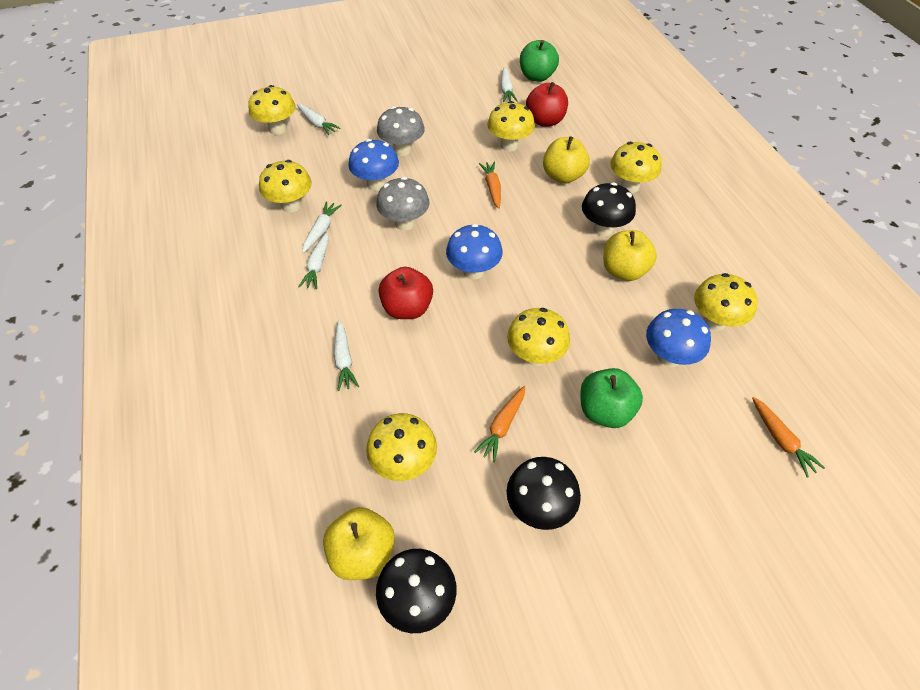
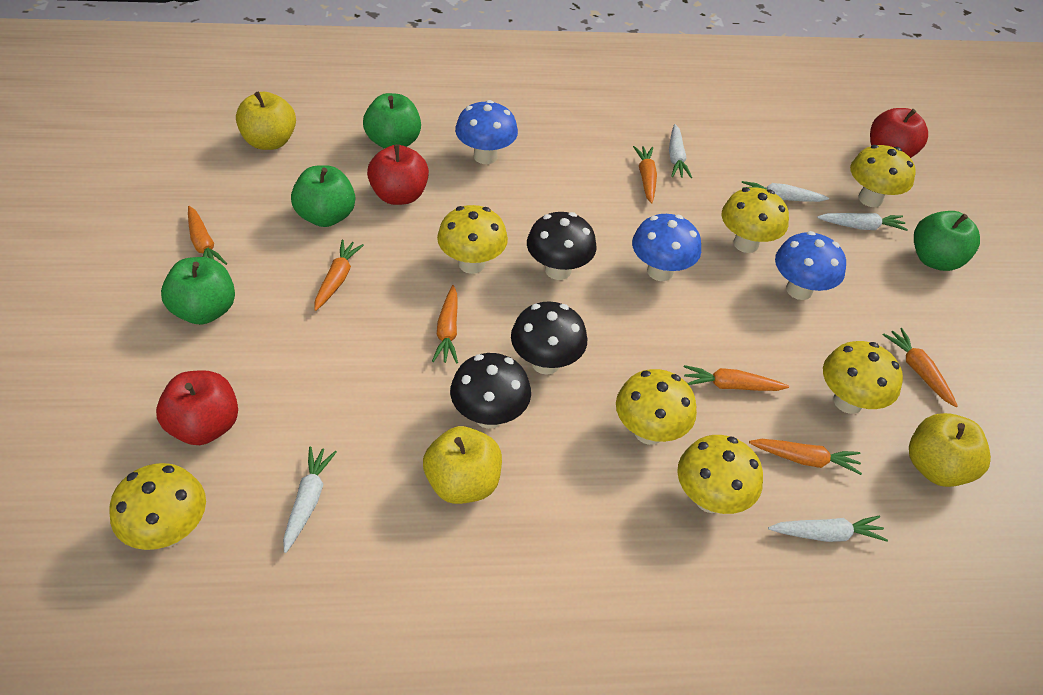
green apple: 2 -> 4
grey mushroom: 2 -> 0
orange carrot: 3 -> 7
red apple: 2 -> 3

